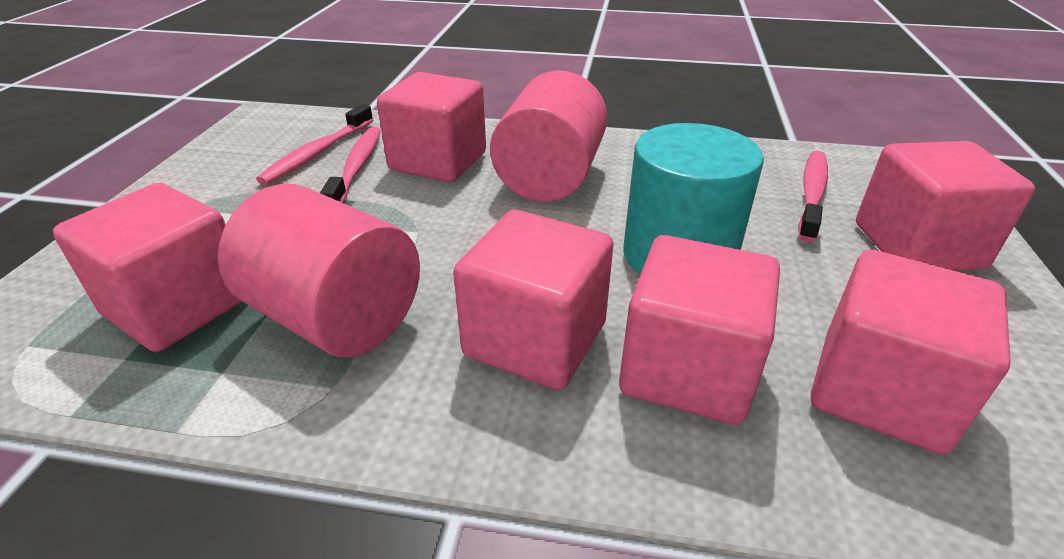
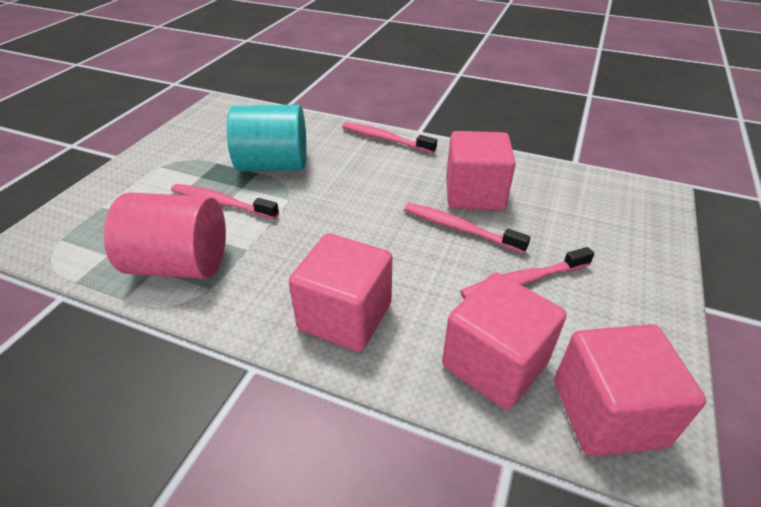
pink cube: 6 -> 4
pink cylinder: 2 -> 1
pink toothbrush: 3 -> 4

